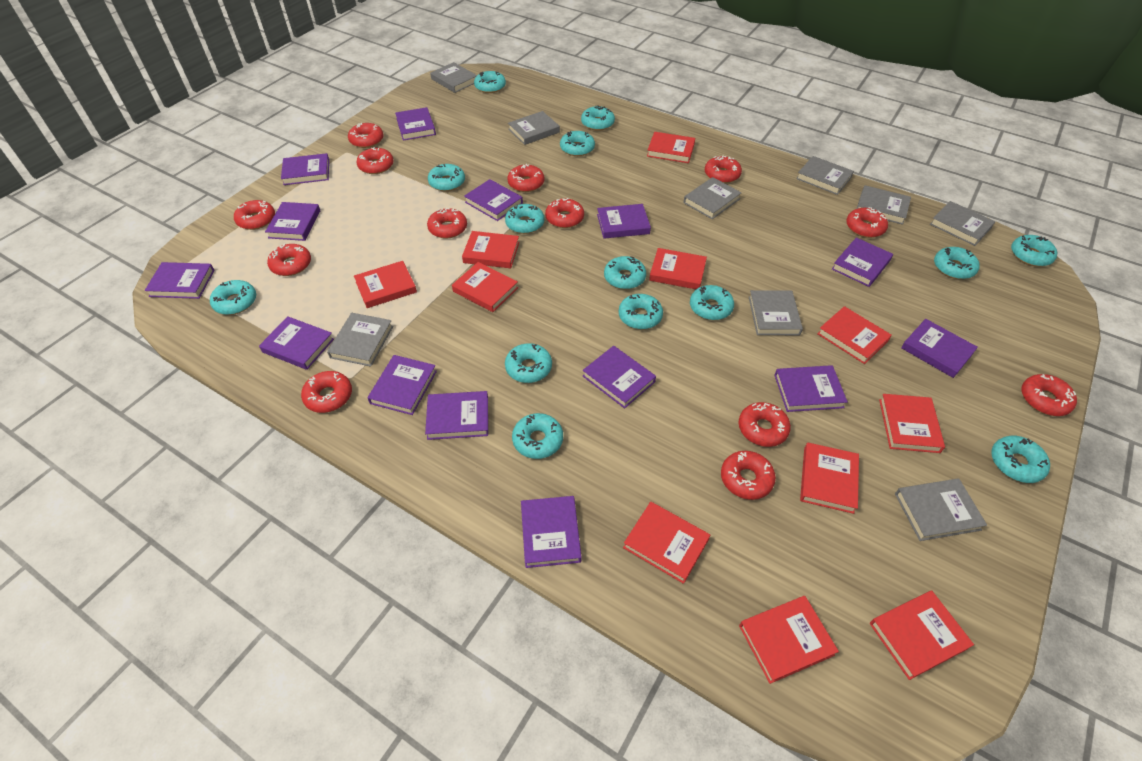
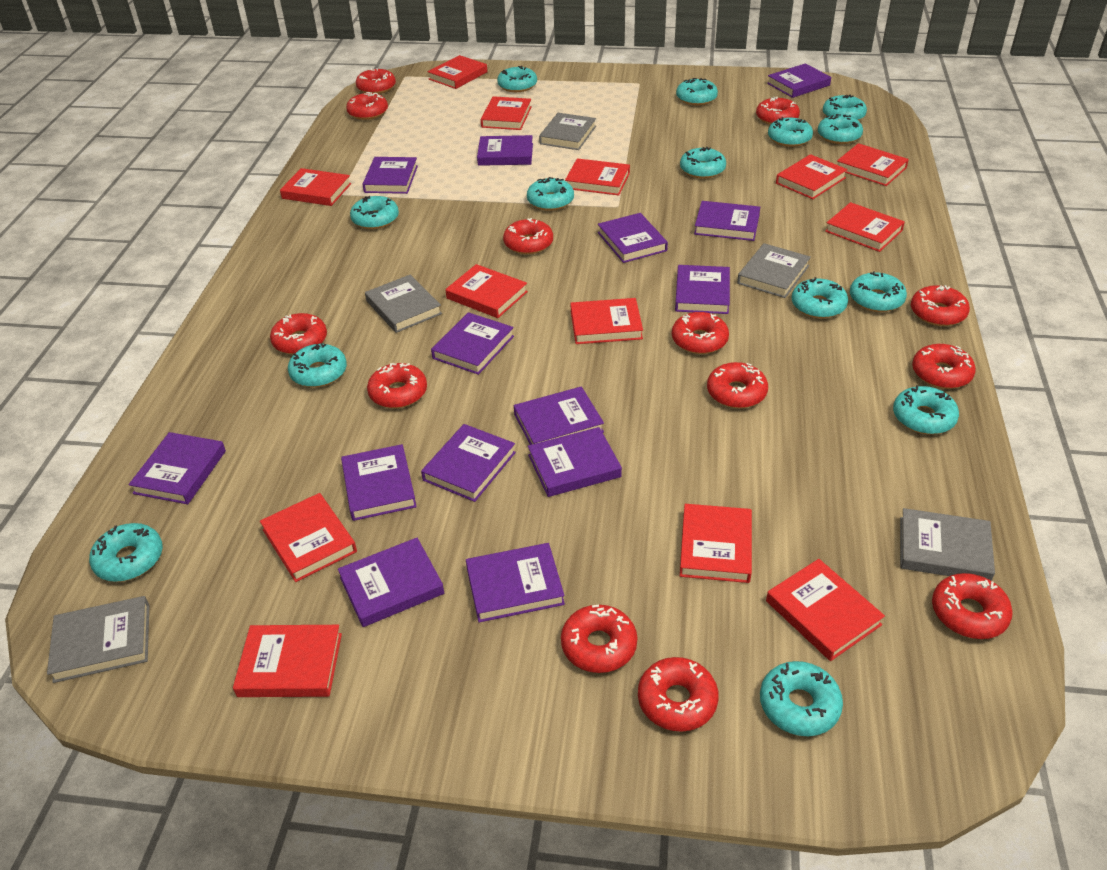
grey book: 9 -> 5
red book: 11 -> 13

